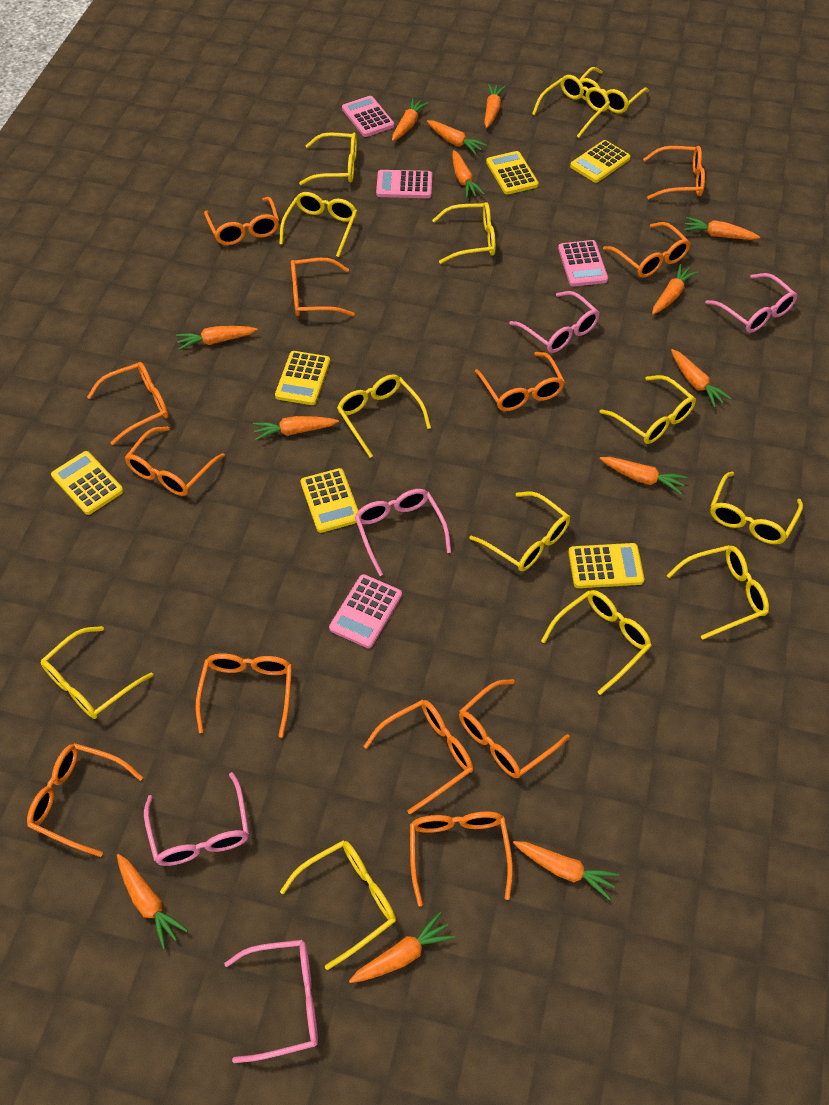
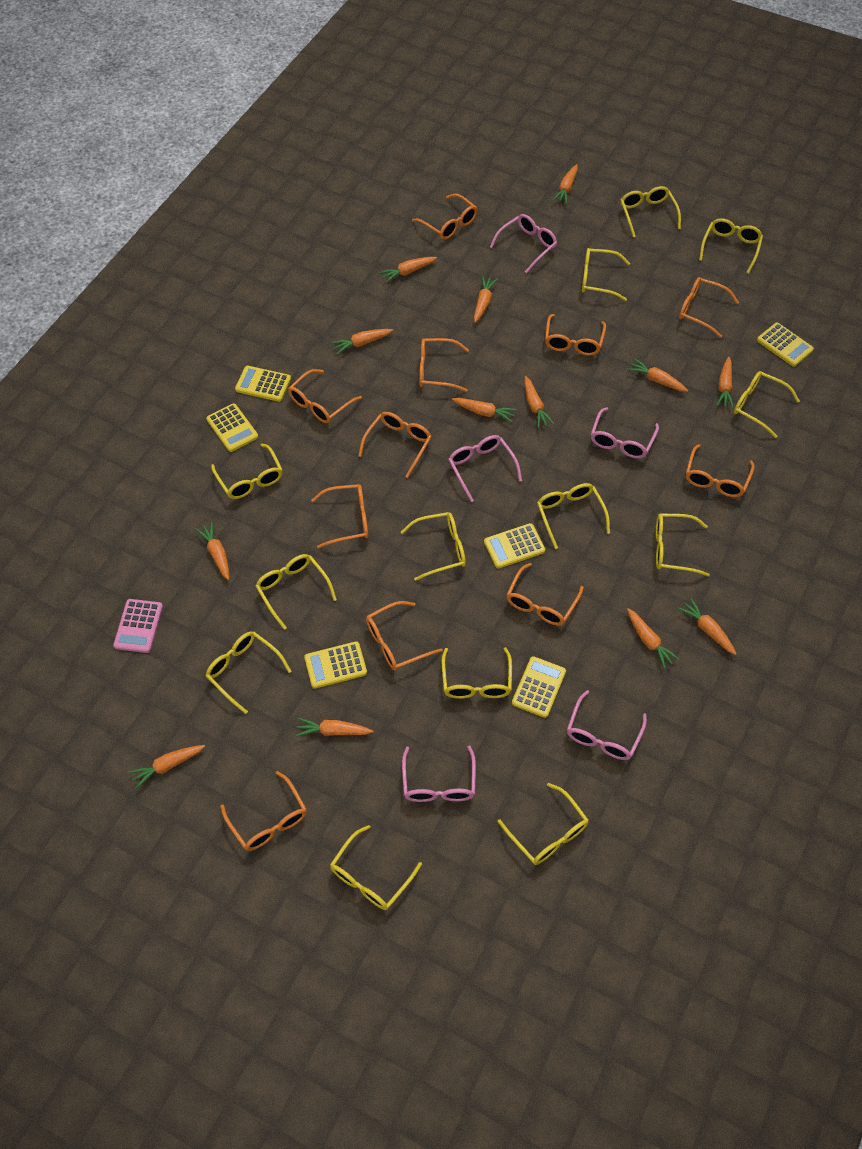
orange glasses: 12 -> 11
pink calculator: 4 -> 1

